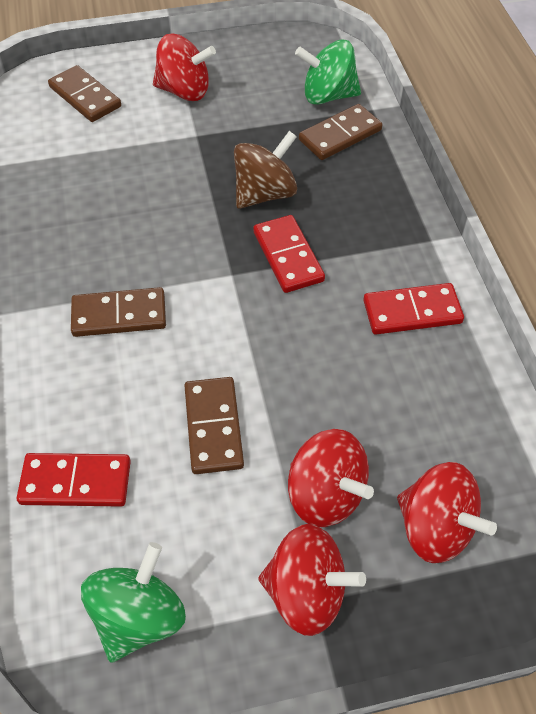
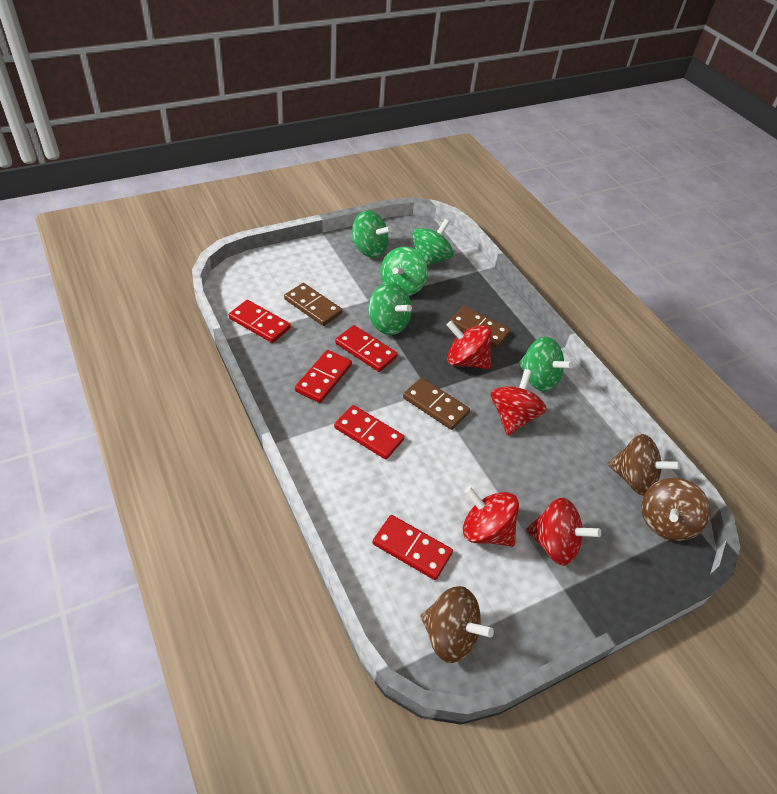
brown domino: 4 -> 3
brown spinning top: 1 -> 3
green spinning top: 2 -> 5
red domino: 3 -> 5

